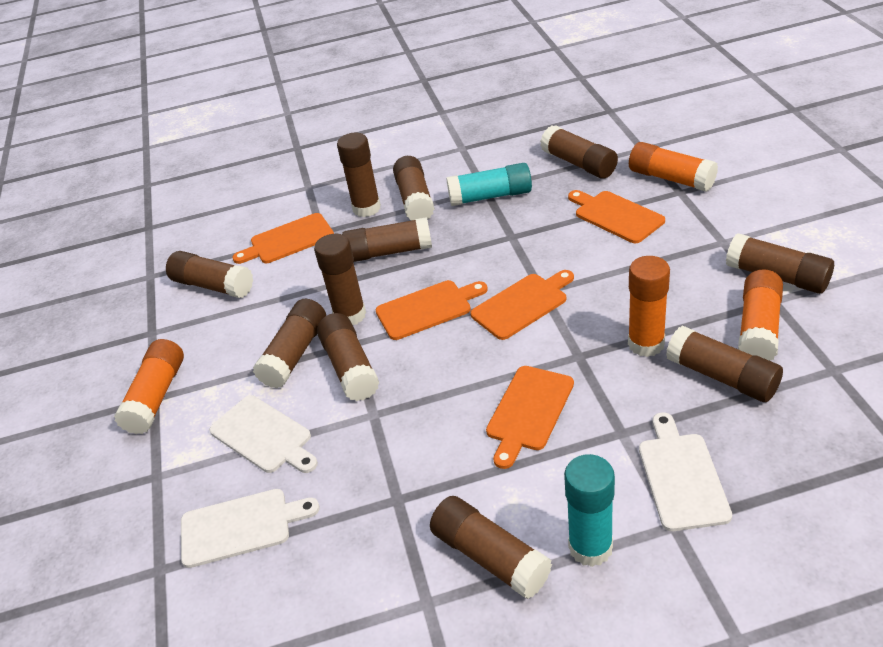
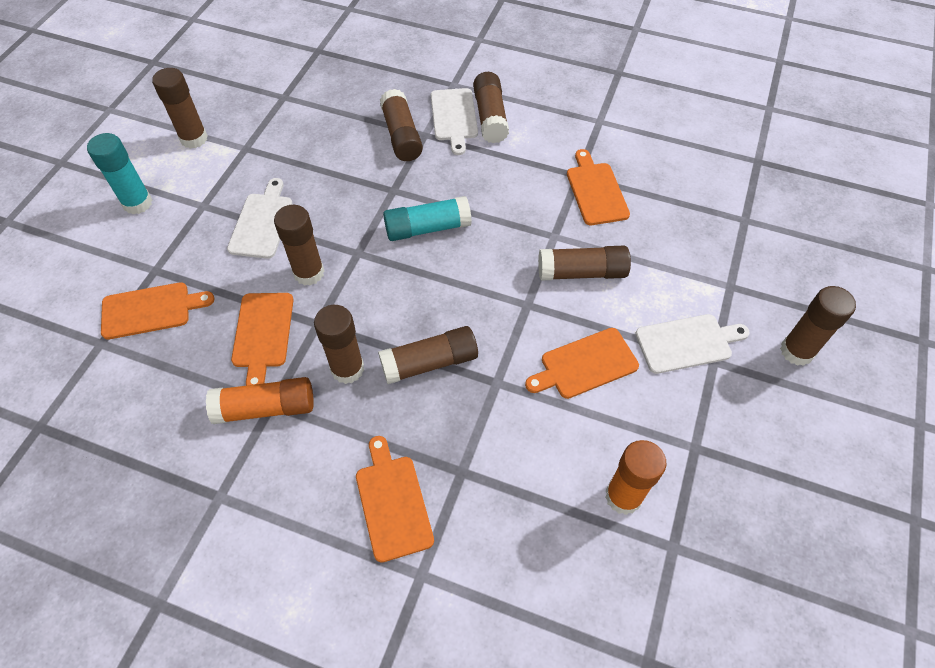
brown glue stick: 11 -> 8
orange glue stick: 4 -> 2

